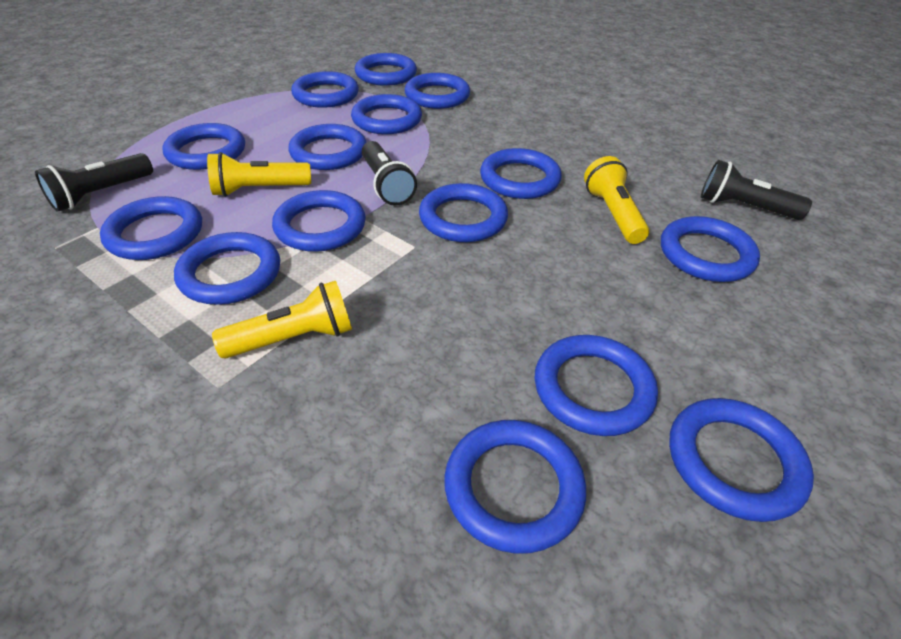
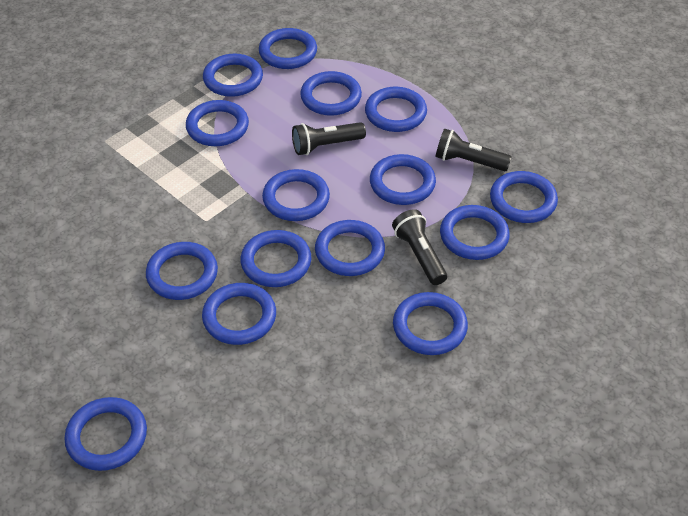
yellow flashlight: 3 -> 0

